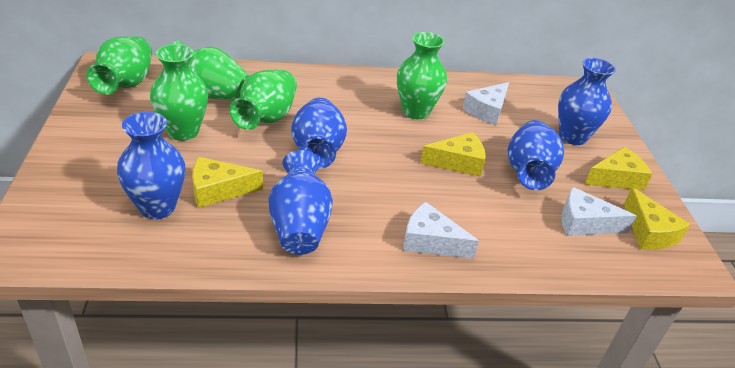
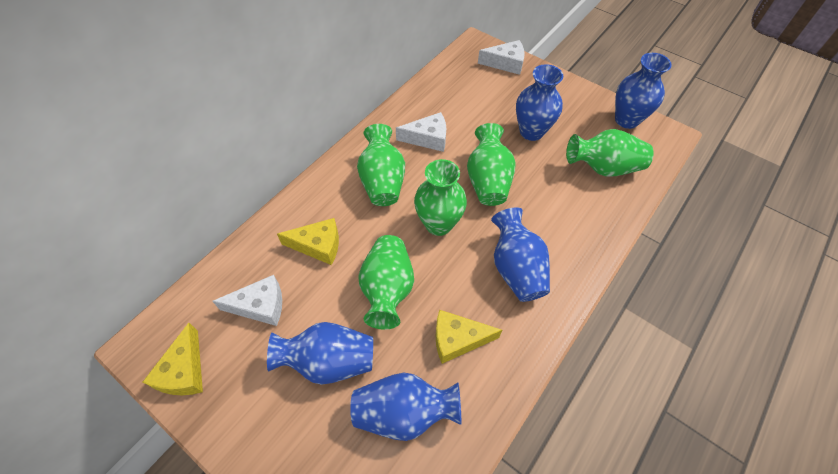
yellow cheese: 4 -> 3

